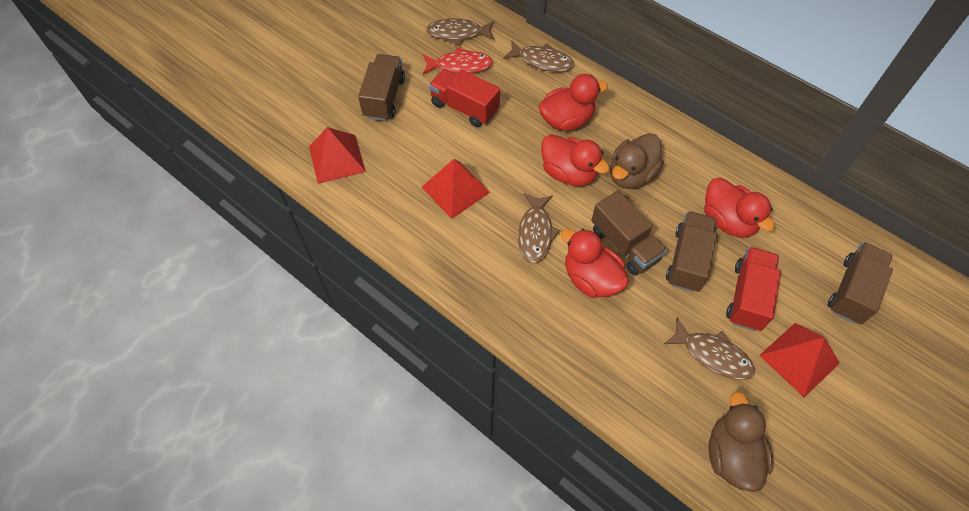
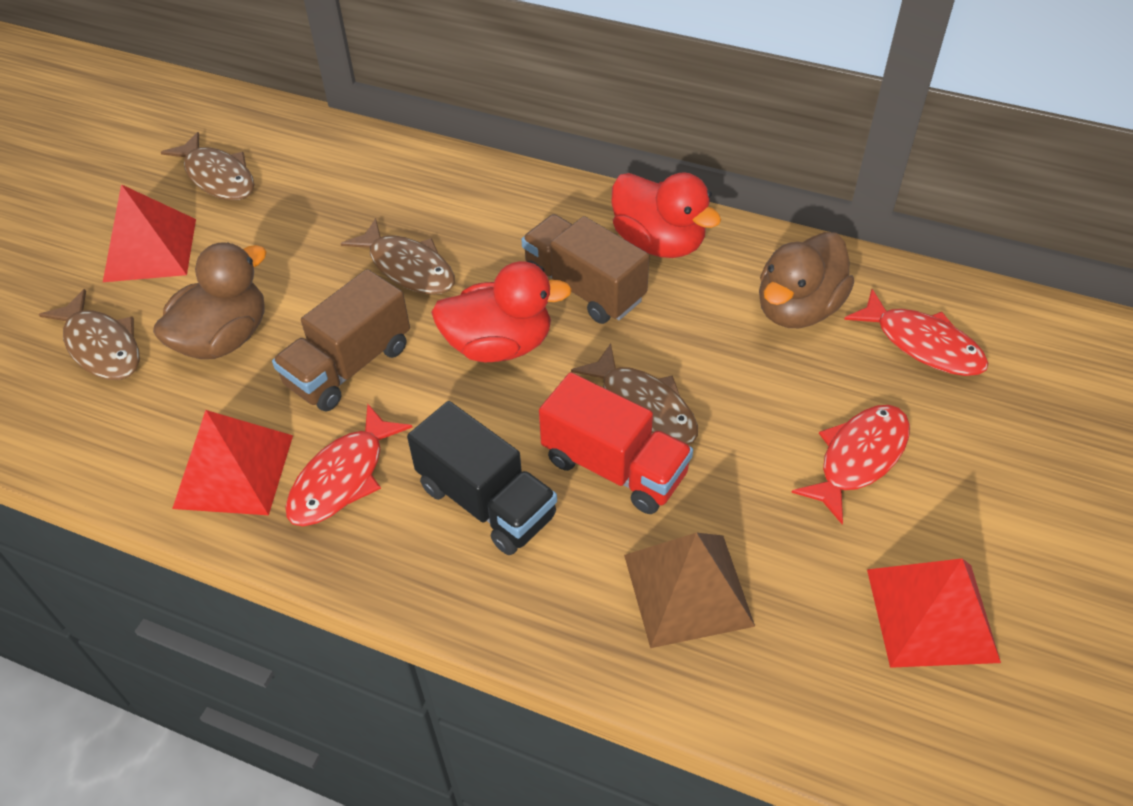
black truck: 0 -> 1
brown pyramid: 0 -> 1
brown truck: 4 -> 2
red duck: 4 -> 2
red fish: 1 -> 3
red truck: 2 -> 1

